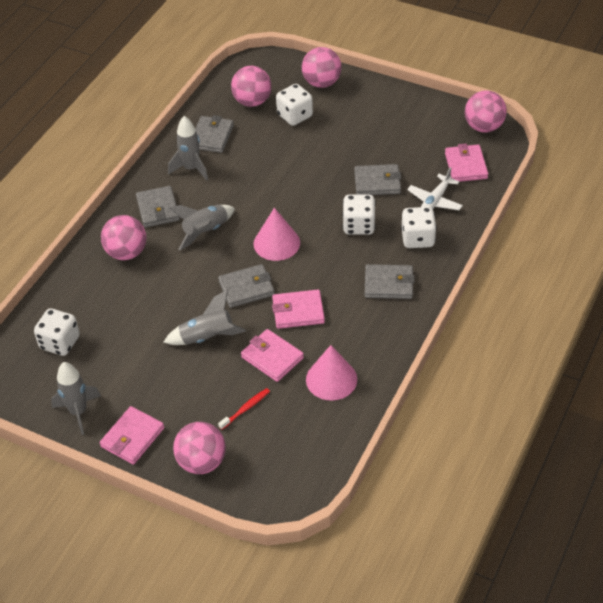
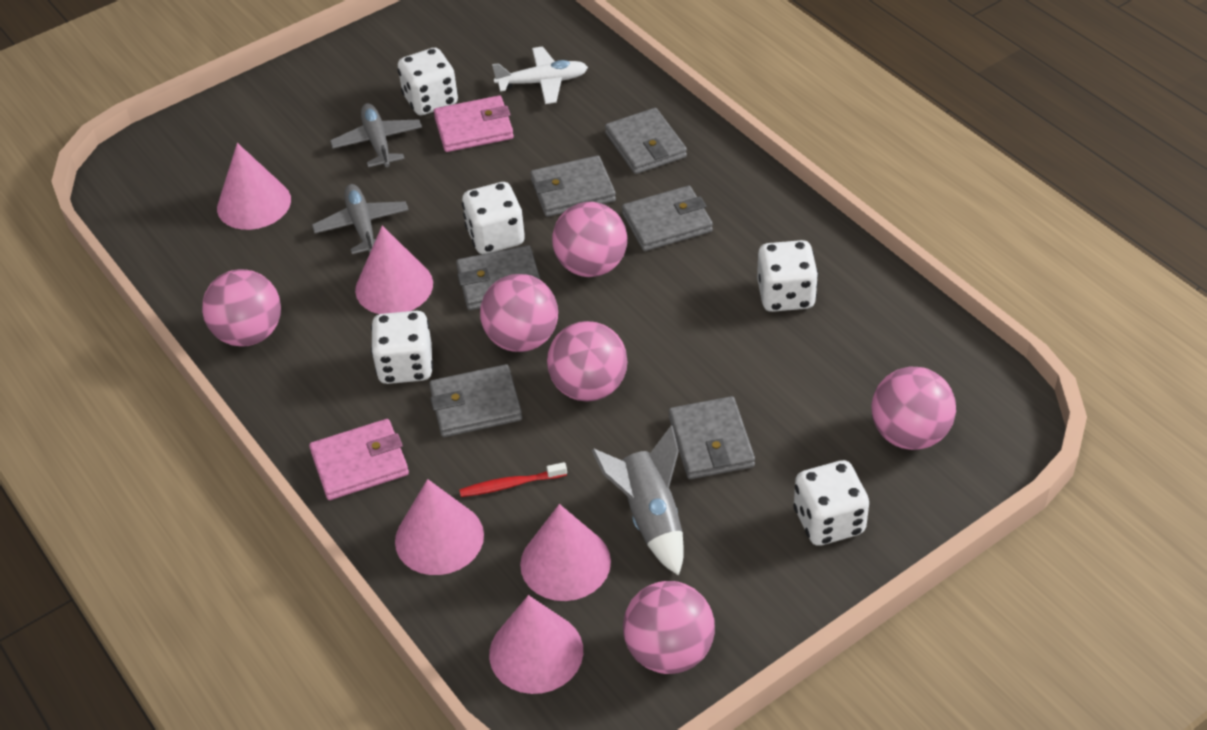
grey plane: 0 -> 2
grey rocket: 4 -> 1
grey wallet: 5 -> 6
pink ball: 5 -> 6
pink cone: 2 -> 5
pink wallet: 4 -> 2
white dice: 4 -> 5

